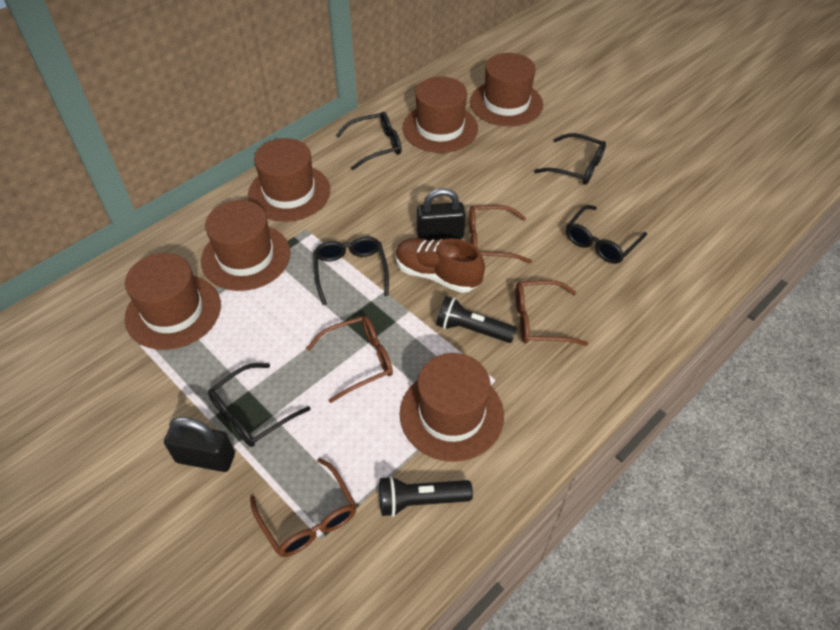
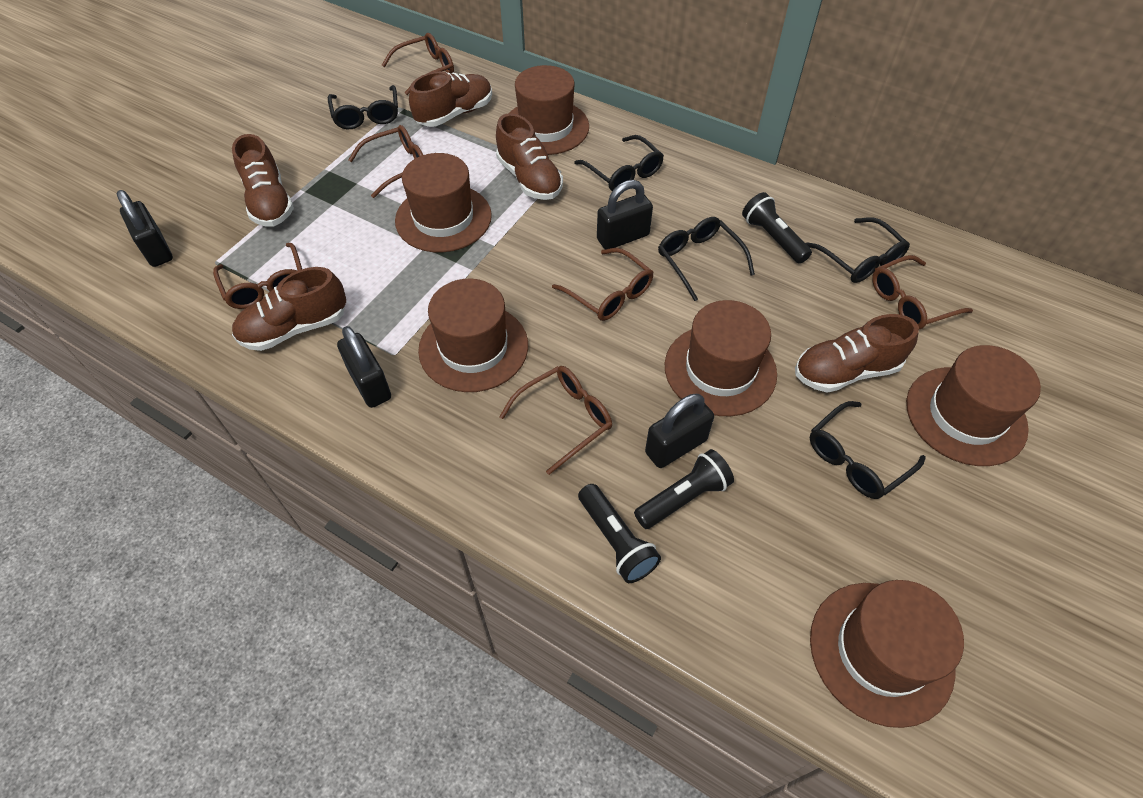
black flashlight: 2 -> 3
black padlock: 2 -> 4
brown glasses: 4 -> 6
brown shoe: 1 -> 5

